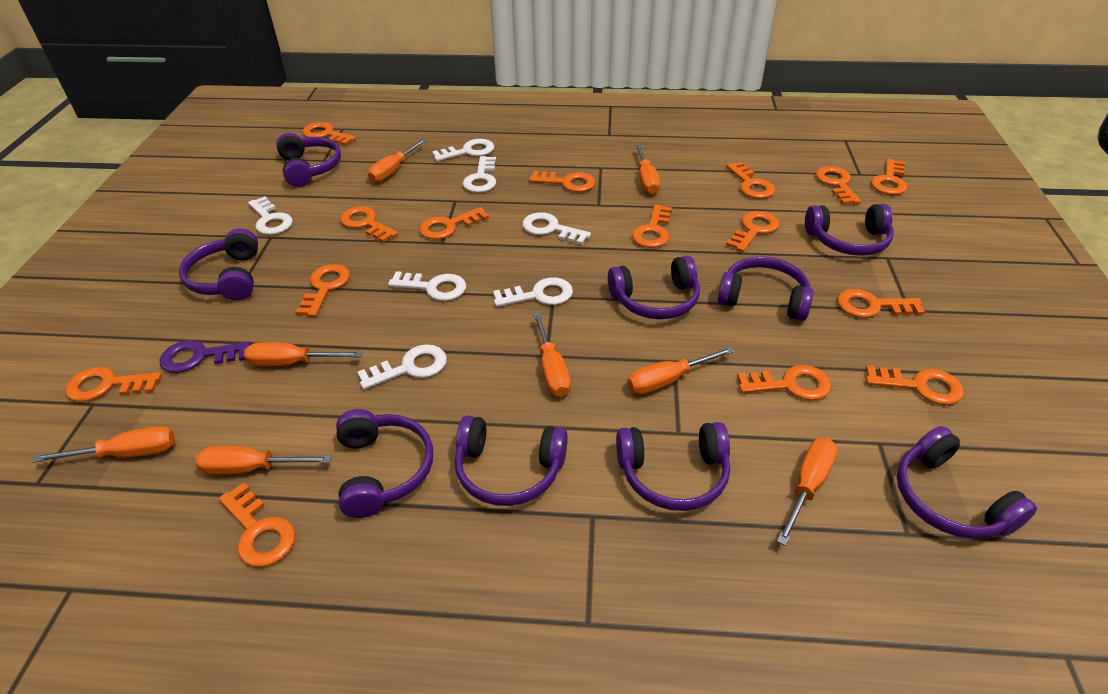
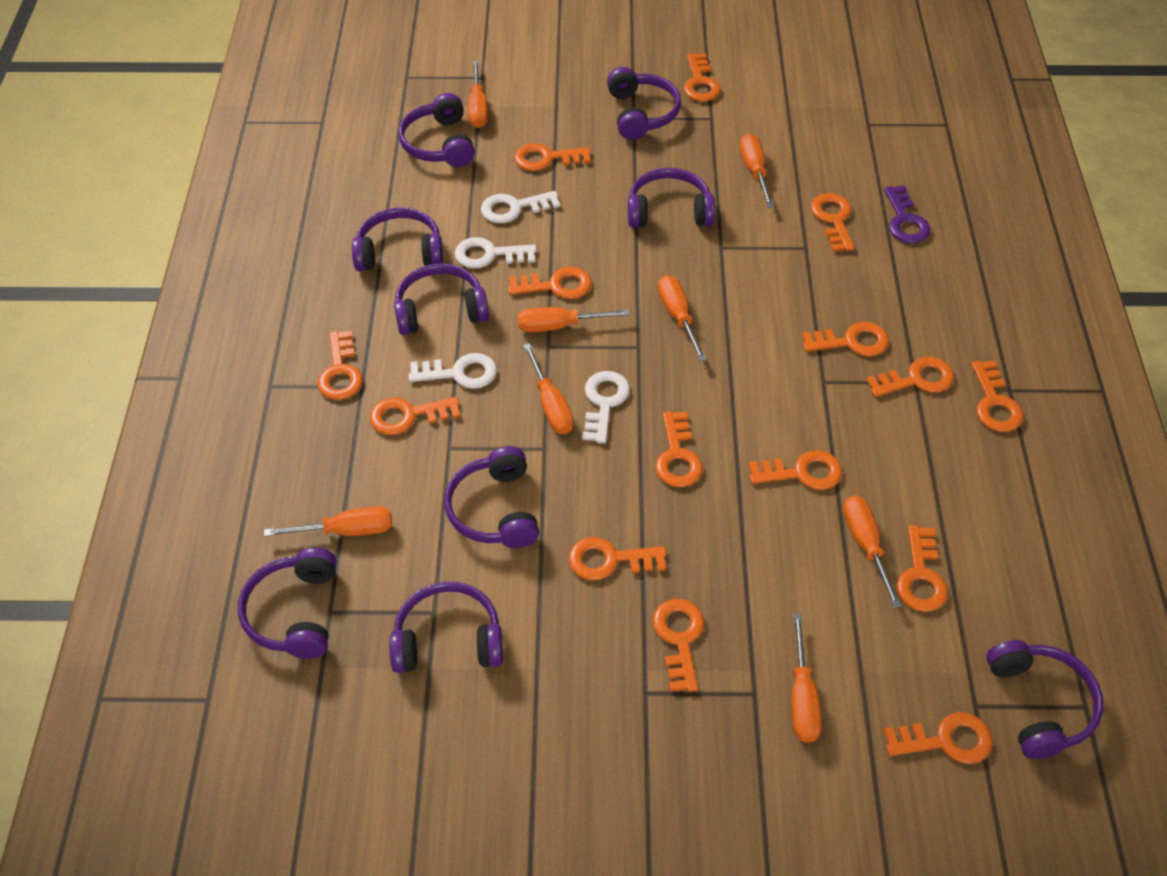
white key: 7 -> 4

